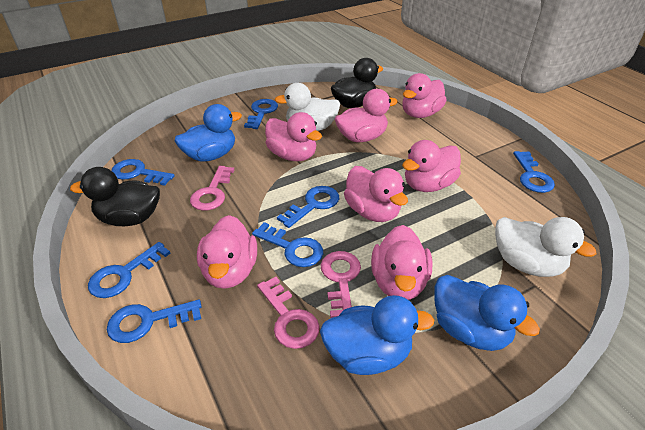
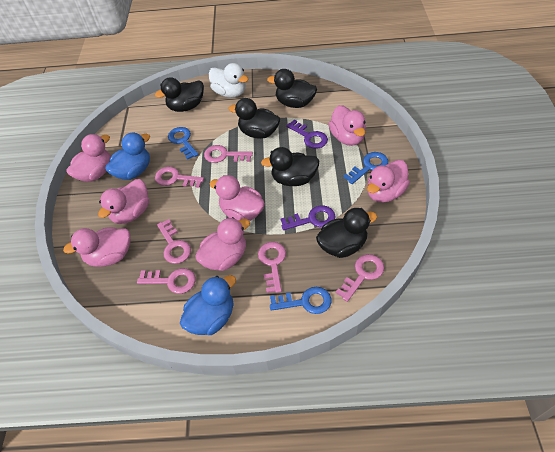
black duck: 2 -> 5
blue duck: 3 -> 2
blue key: 7 -> 3
pink key: 3 -> 6
purple key: 0 -> 2
white duck: 2 -> 1

